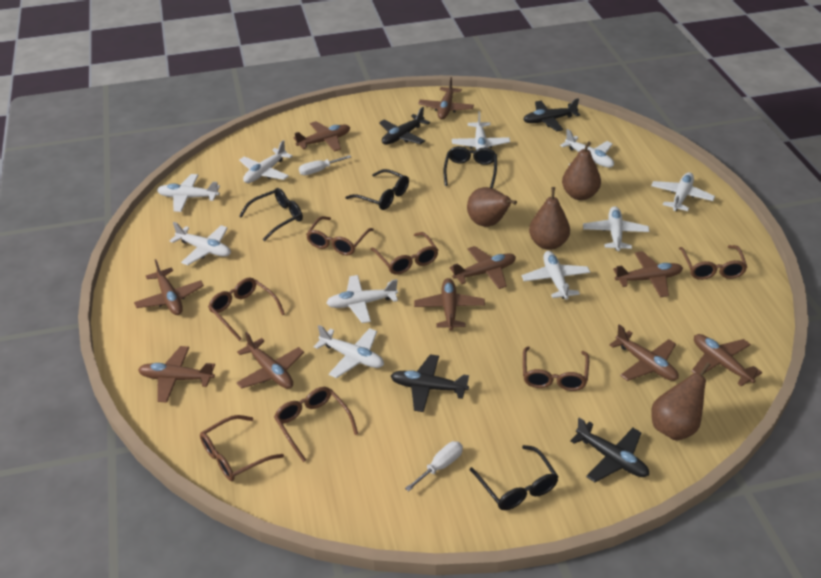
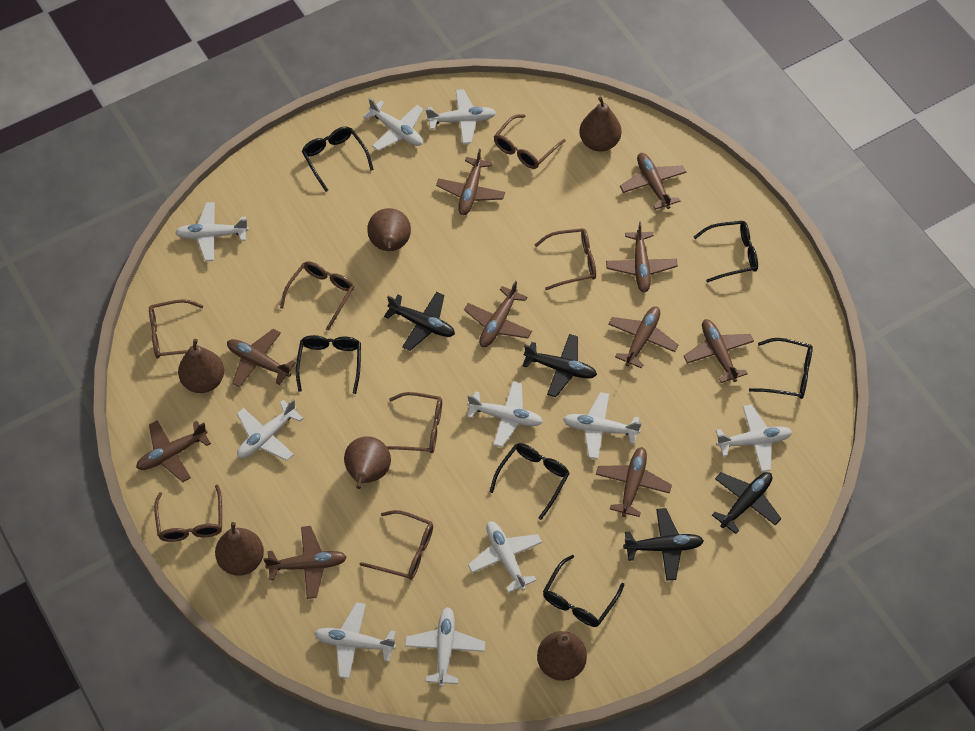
black glasses: 4 -> 6
brown pear: 4 -> 6
white screwdriver: 2 -> 0

